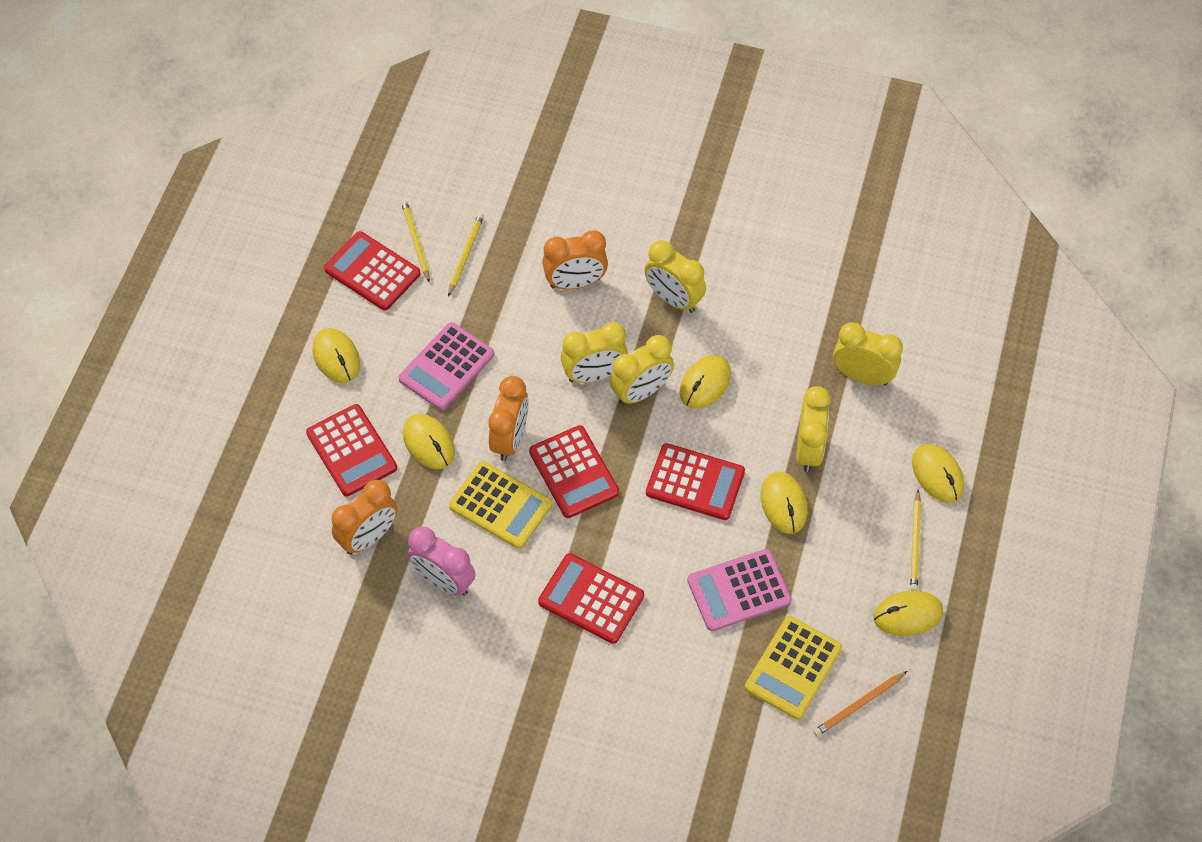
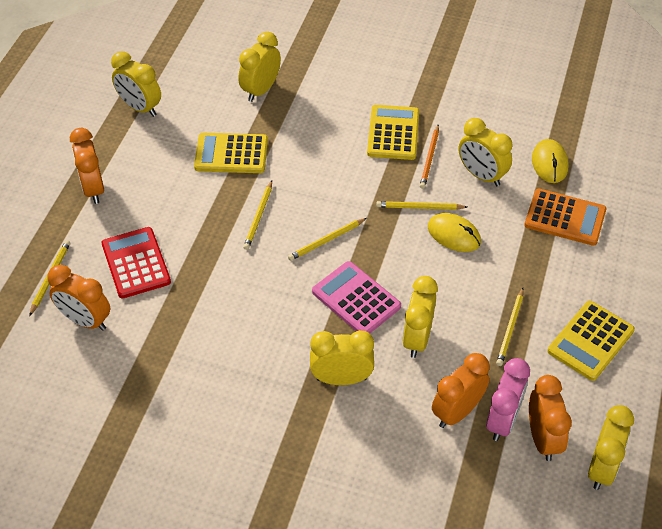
orange calculator: 0 -> 1
orange clock: 3 -> 4
pink calculator: 2 -> 1
red calculator: 5 -> 1
yellow calculator: 2 -> 3
yellow clock: 5 -> 6
yellow mouse: 6 -> 2
yellow pencil: 3 -> 5

